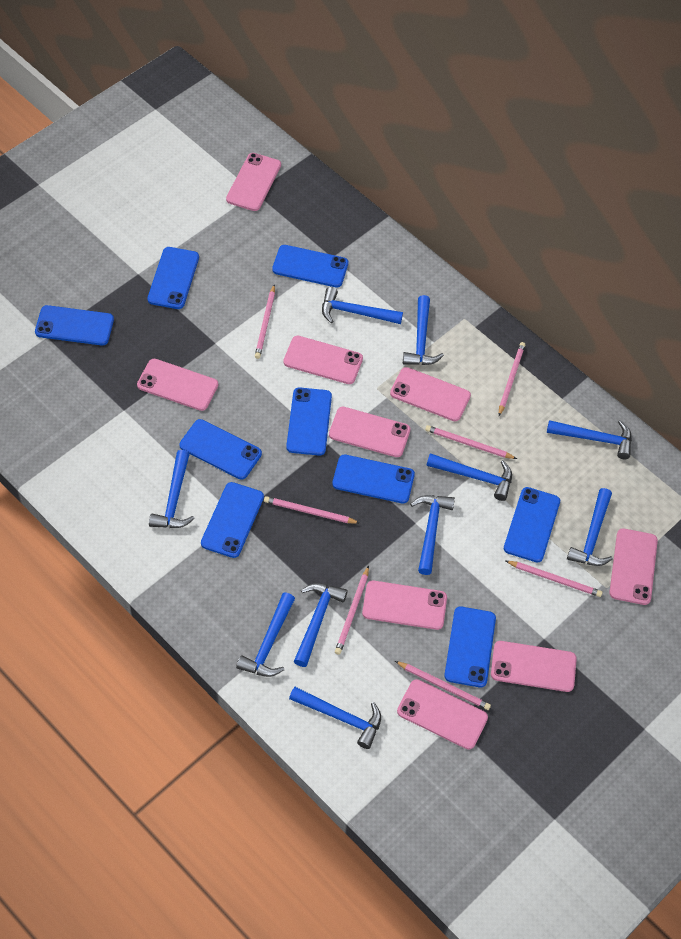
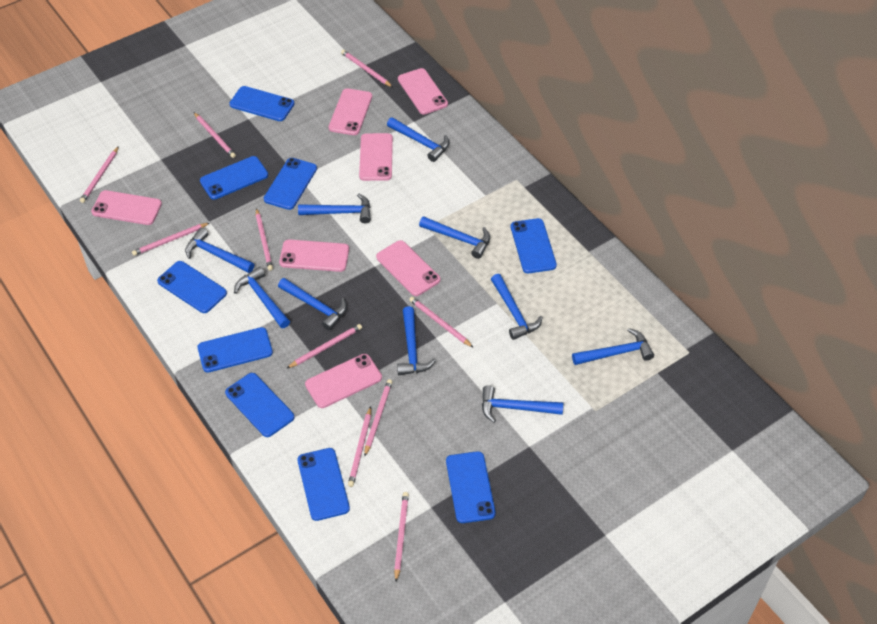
pink pencil: 7 -> 10
pink phone: 9 -> 7

